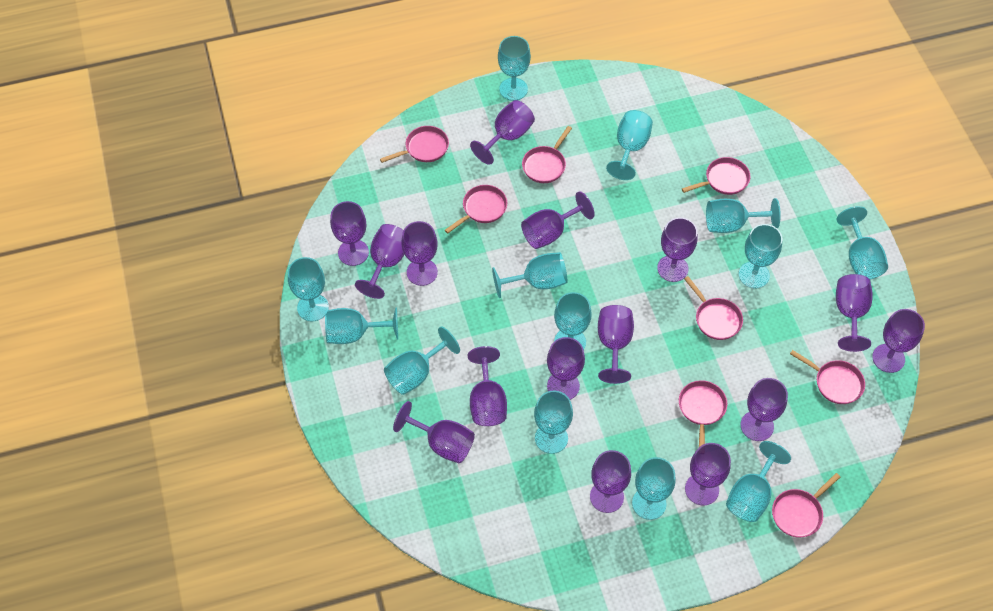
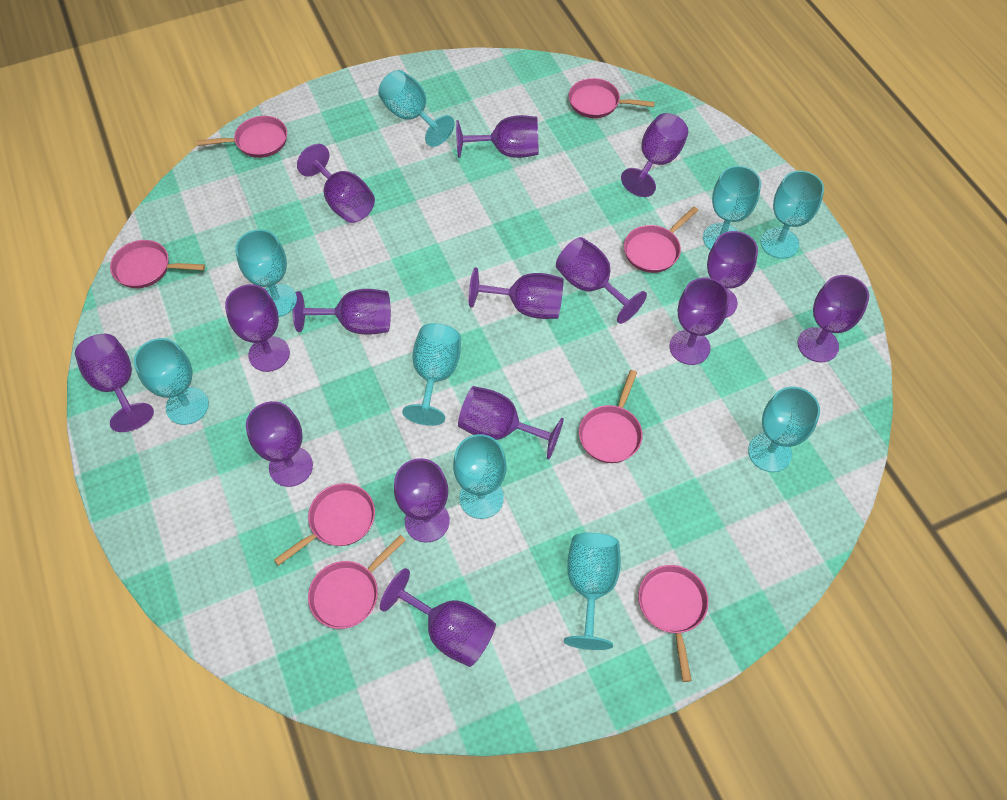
turquoise goblet: 13 -> 9

